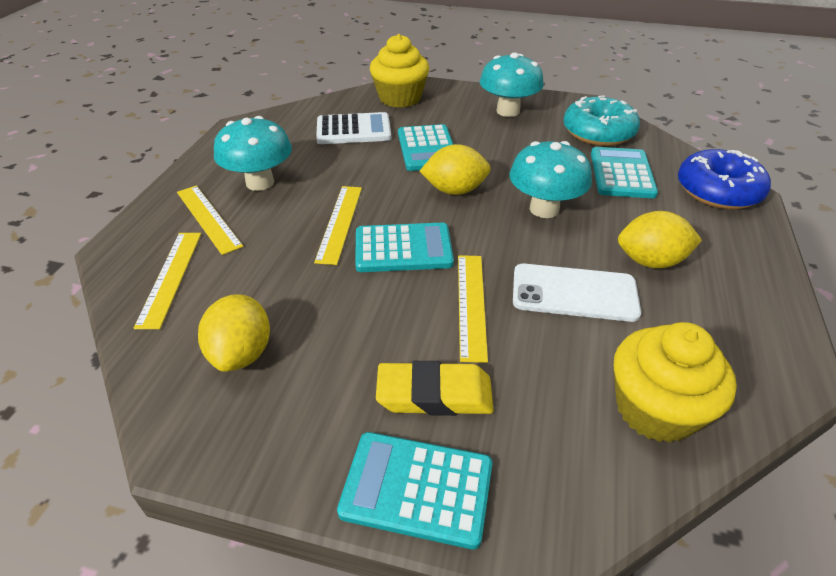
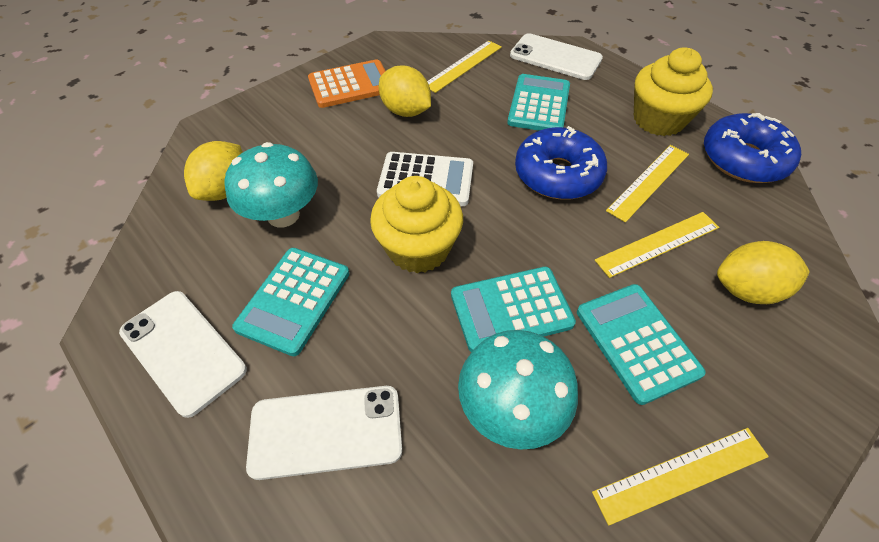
blue donut: 1 -> 2
orange calculator: 0 -> 1
turquoise donut: 1 -> 0
turquoise mushroom: 3 -> 2
white phone: 1 -> 3
yellow eraser: 1 -> 0

